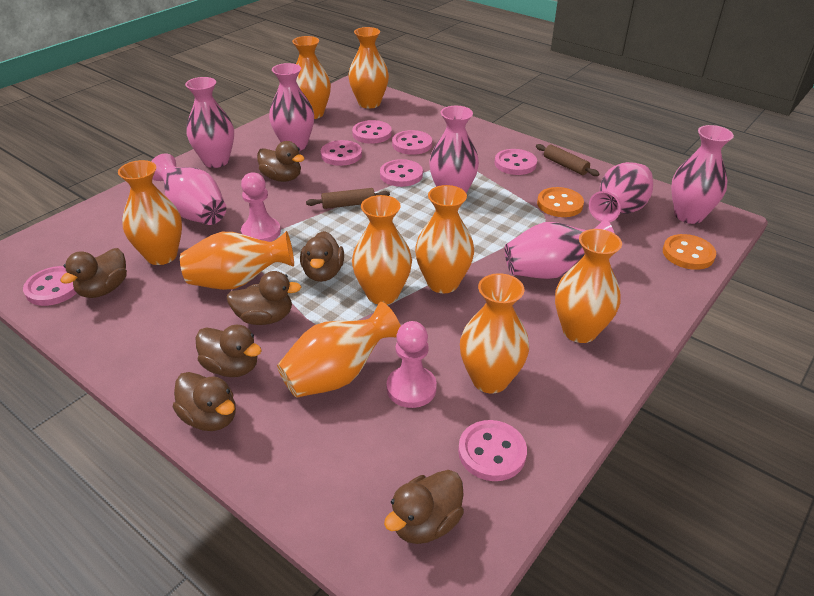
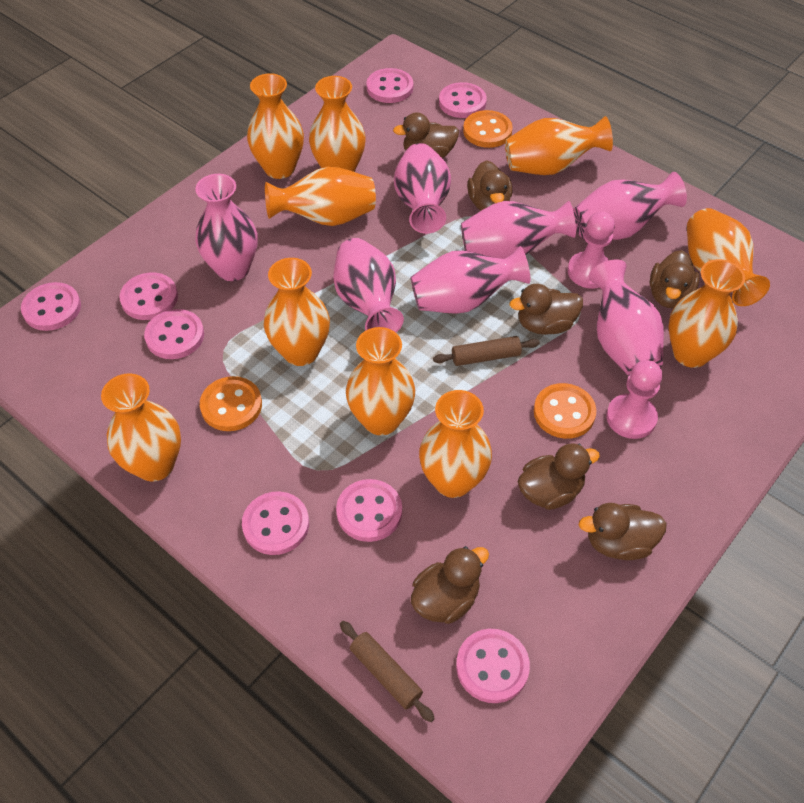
orange button: 2 -> 3
orange vase: 9 -> 10
pink button: 7 -> 8

